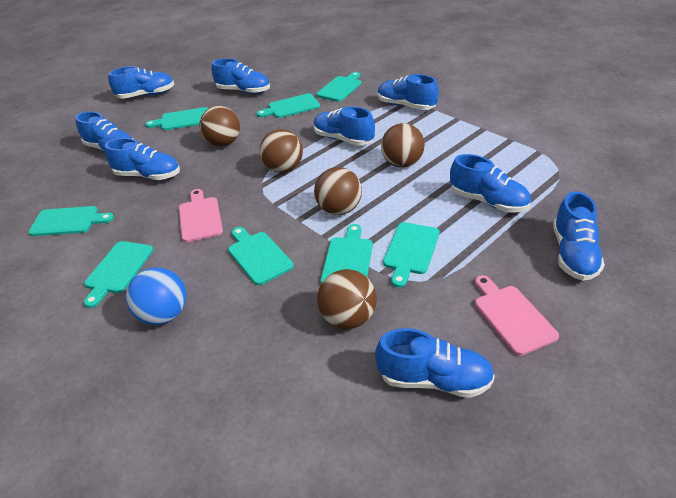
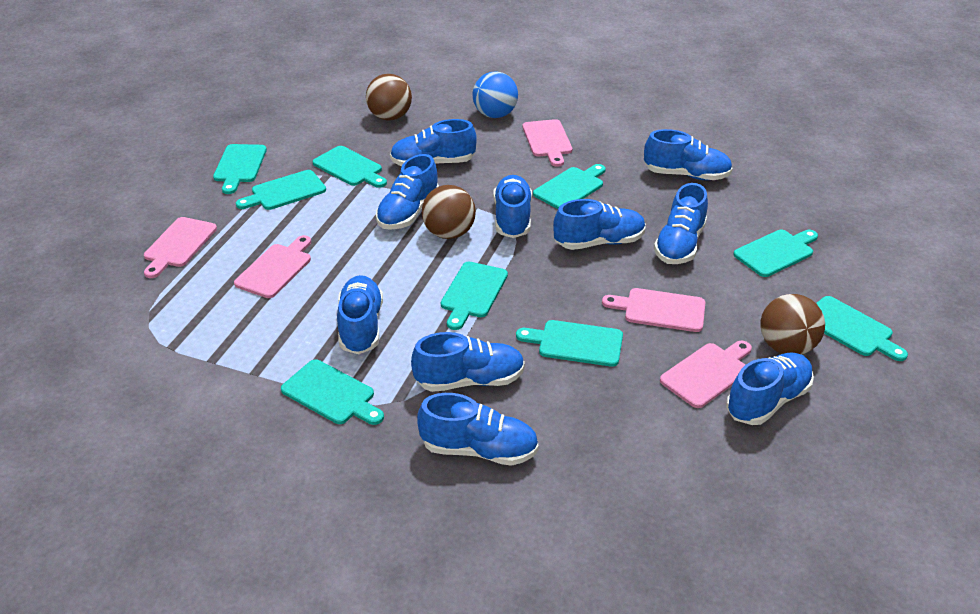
blue shoe: 9 -> 10
brown ball: 5 -> 3
pink cutting board: 2 -> 5
turquoise cutting board: 8 -> 9

